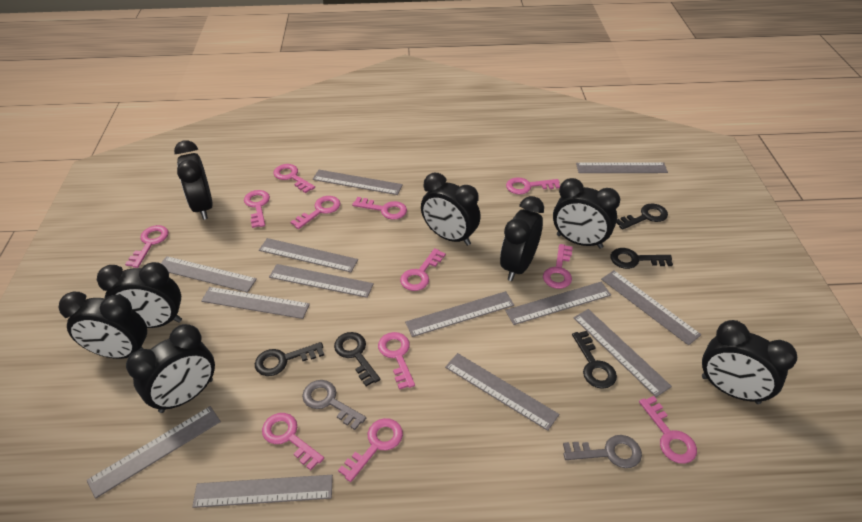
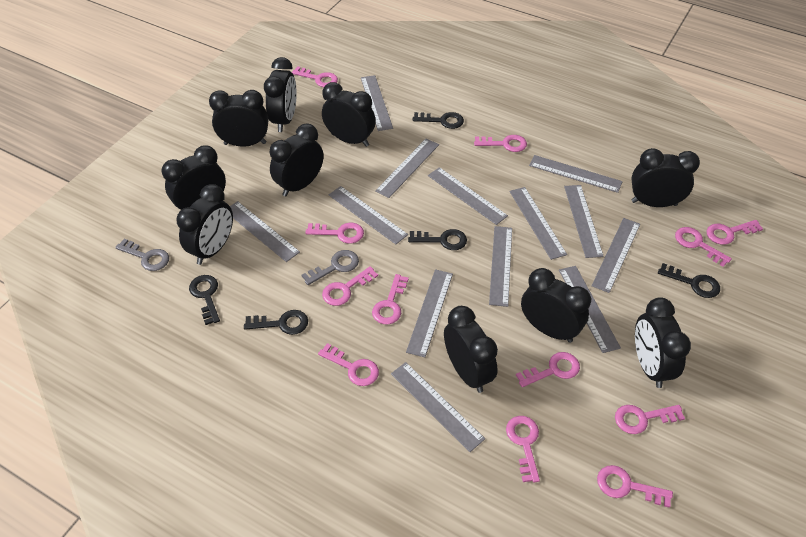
black clock: 8 -> 10

